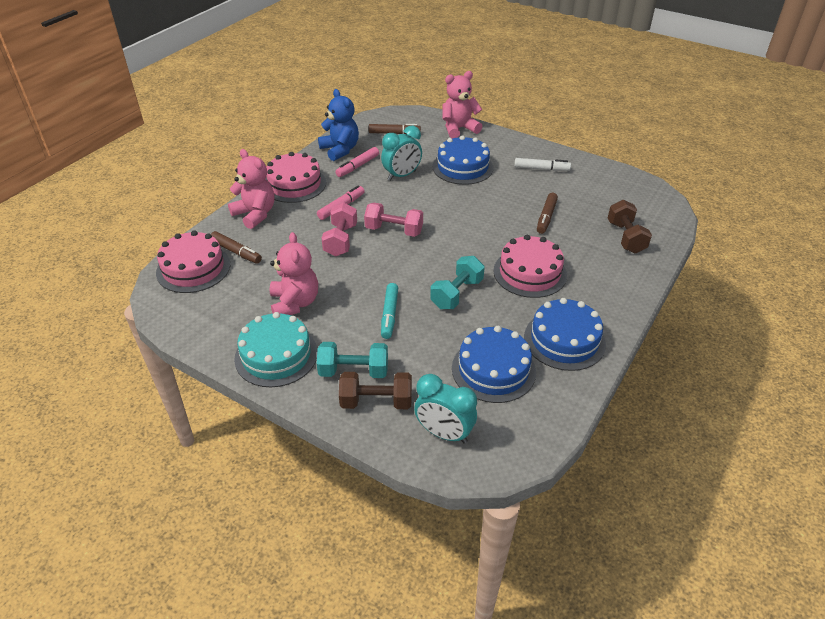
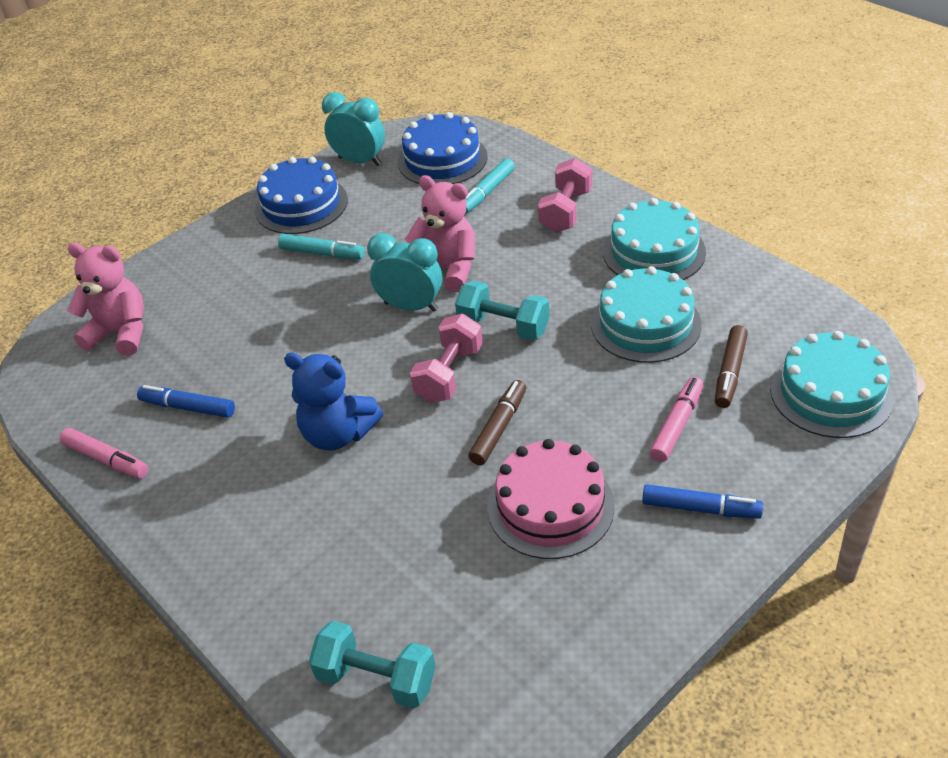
blue cake: 3 -> 2
blue marker: 0 -> 2
brown dumbbell: 2 -> 0
brown marker: 3 -> 2
pink cake: 3 -> 1
pink teddy bear: 3 -> 2
turquoise cake: 1 -> 3
turquoise marker: 1 -> 2
white marker: 1 -> 0

